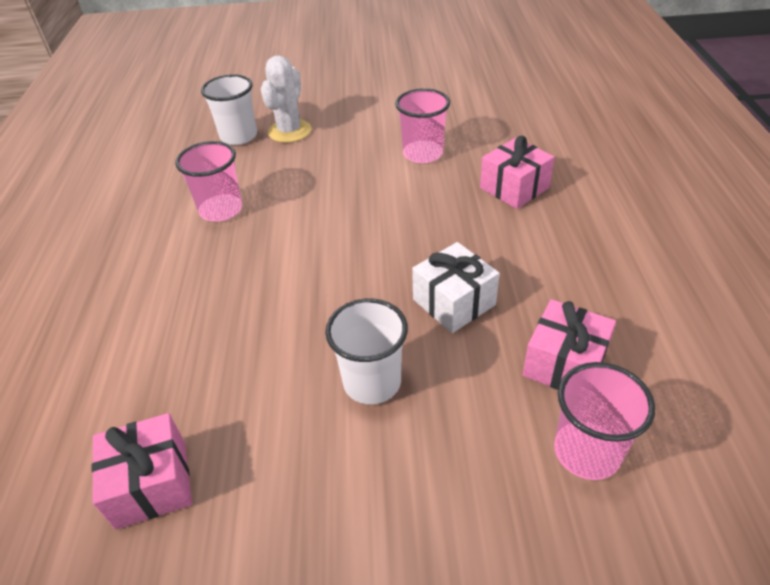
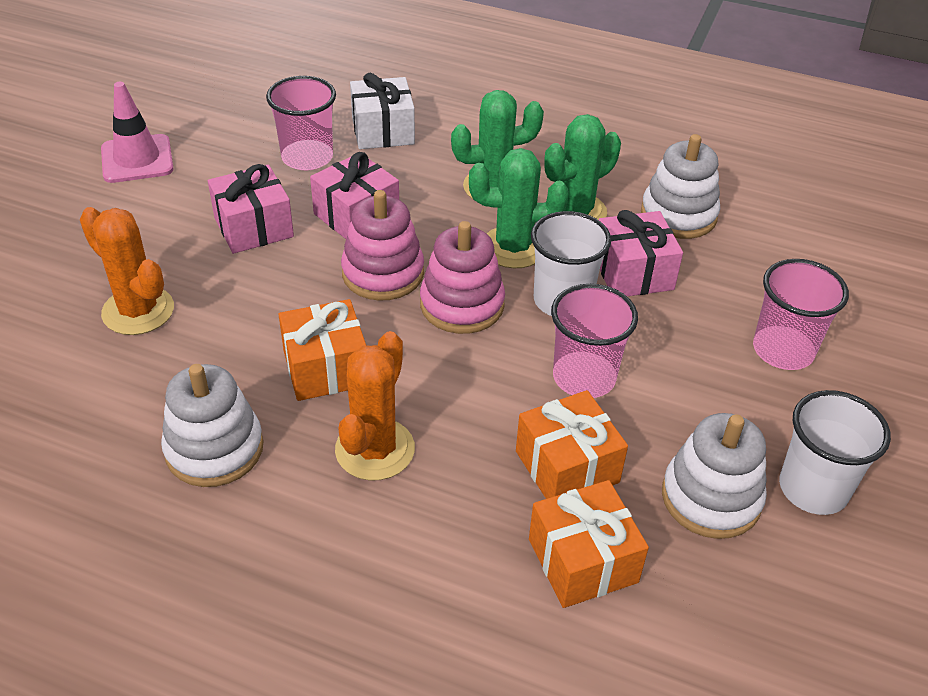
green cactus: 0 -> 3
orange cactus: 0 -> 2
orange gift: 0 -> 3
pink stacking toy: 0 -> 2
pink traffic cone: 0 -> 1
white cactus: 1 -> 0
white stacking toy: 0 -> 3

